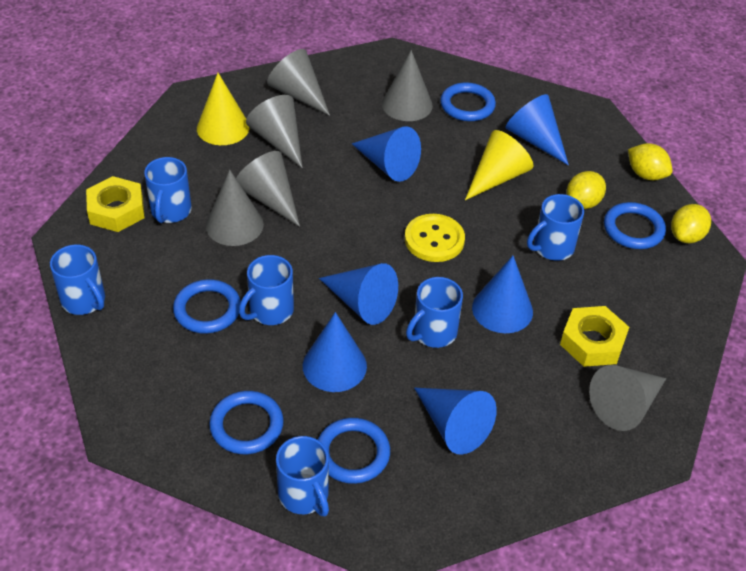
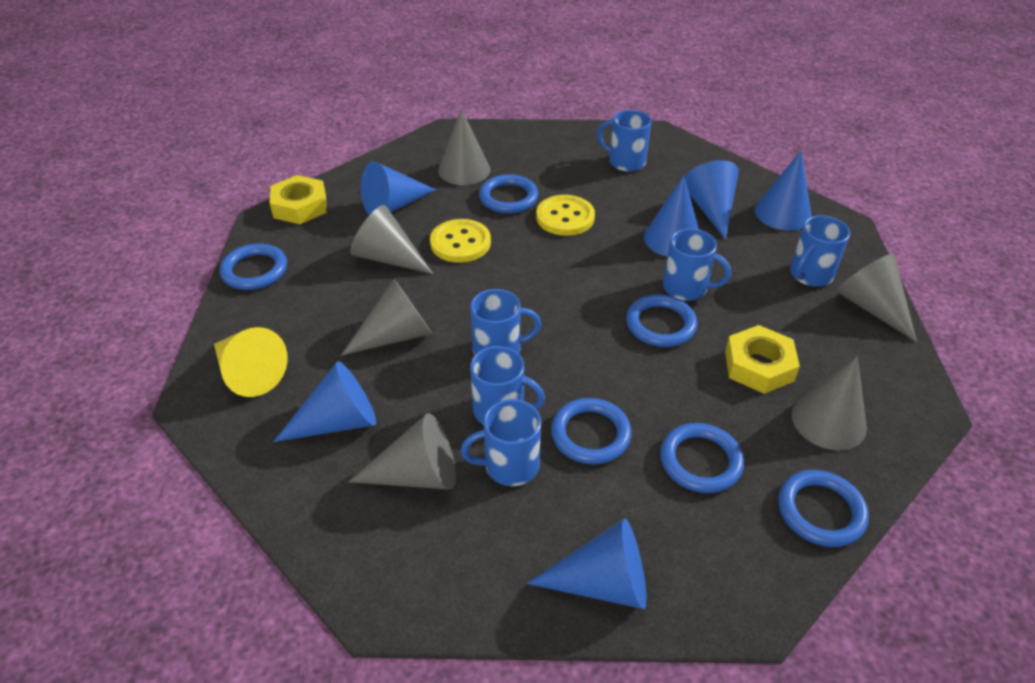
blue ring: 5 -> 6
yellow button: 1 -> 2
yellow cone: 2 -> 1
yellow lemon: 3 -> 0

